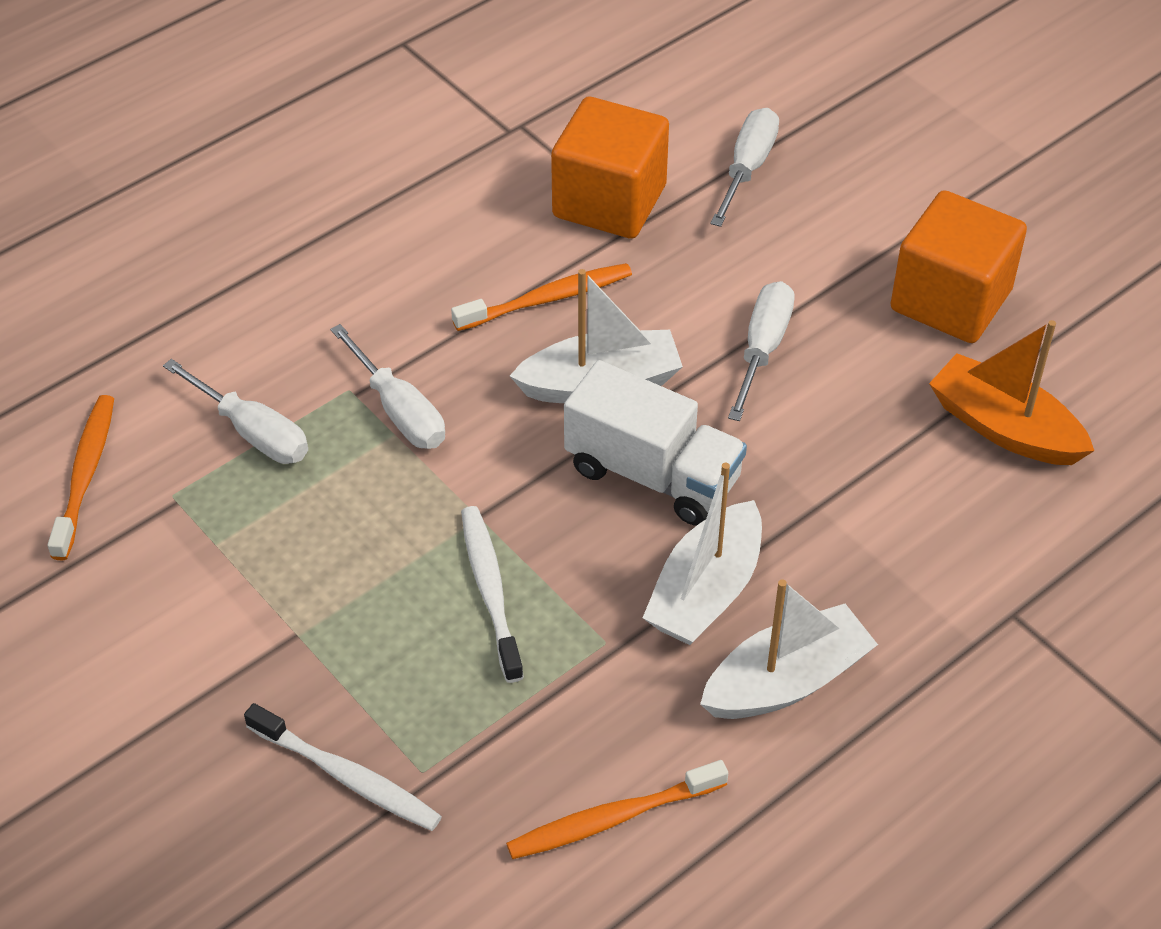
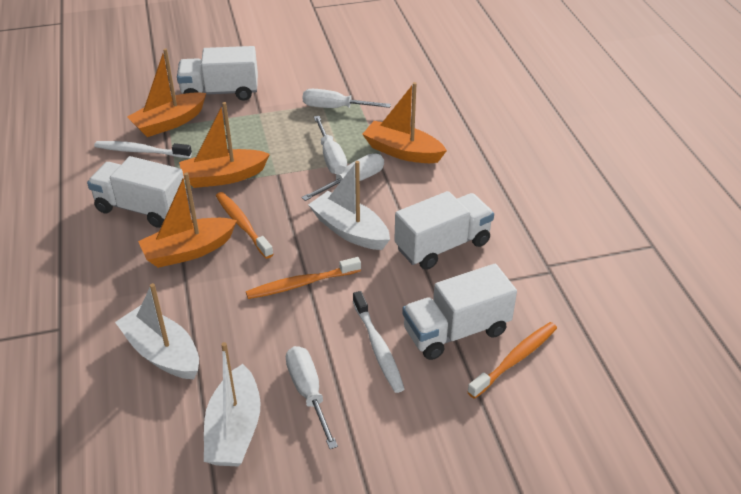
orange boat: 1 -> 4
orange cube: 2 -> 0
white truck: 1 -> 4

